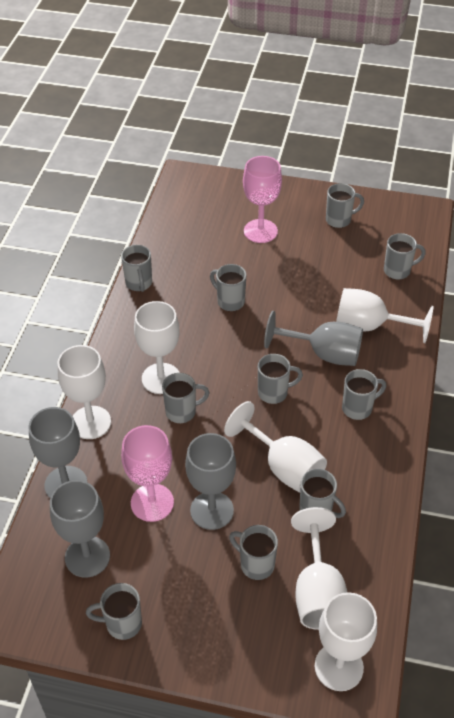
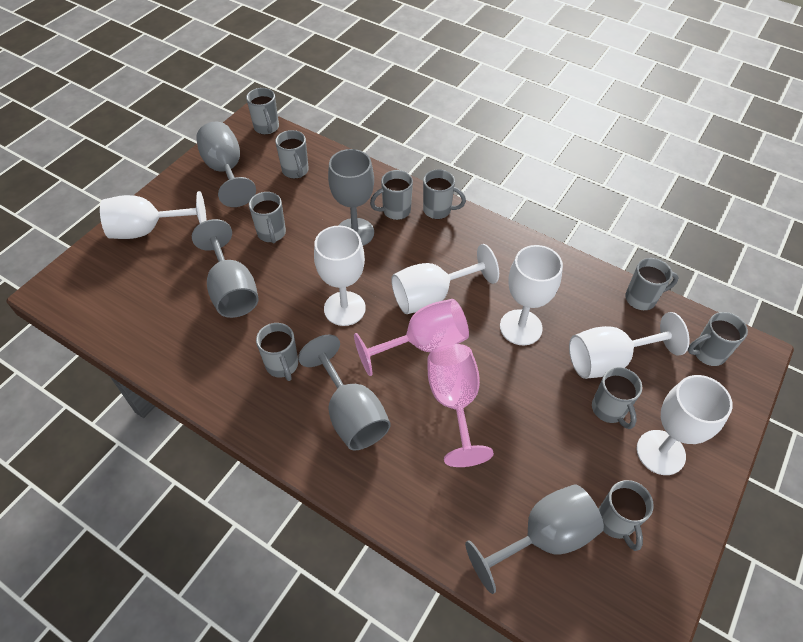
grey goblet: 4 -> 5

